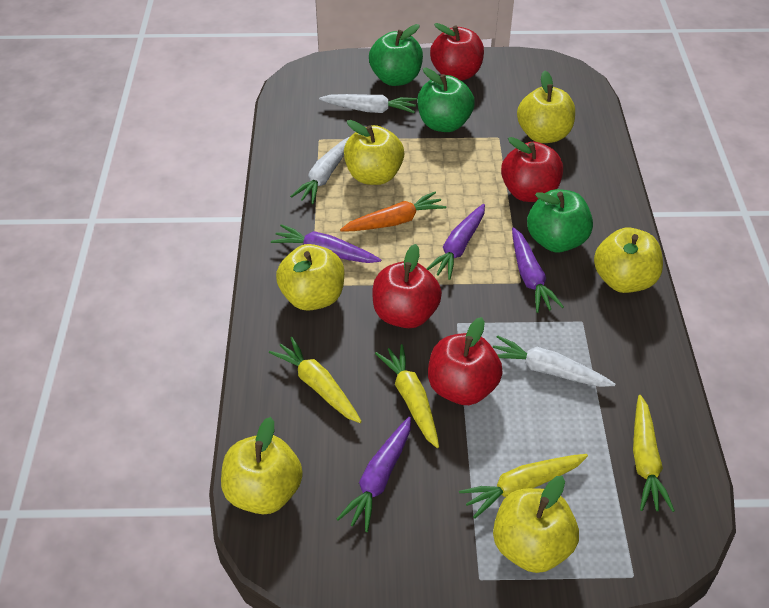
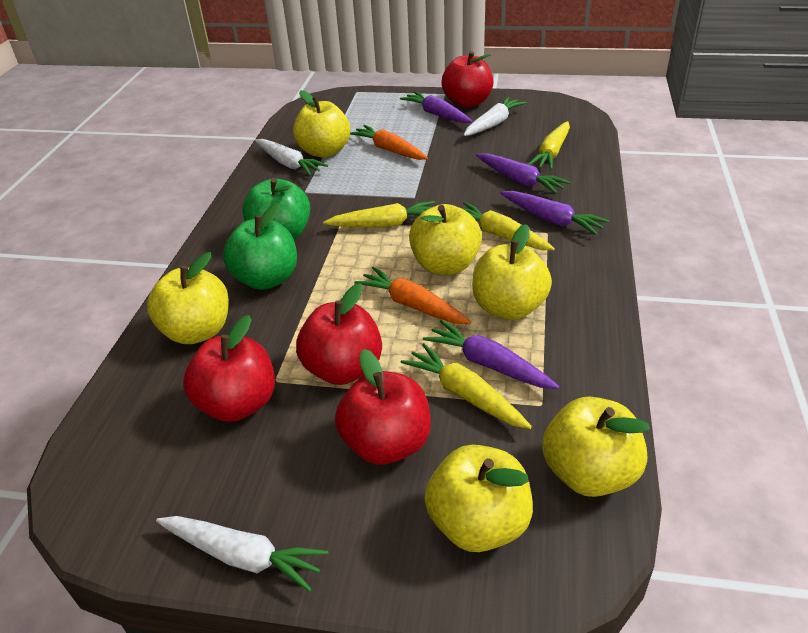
green apple: 3 -> 2
orange carrot: 1 -> 2

